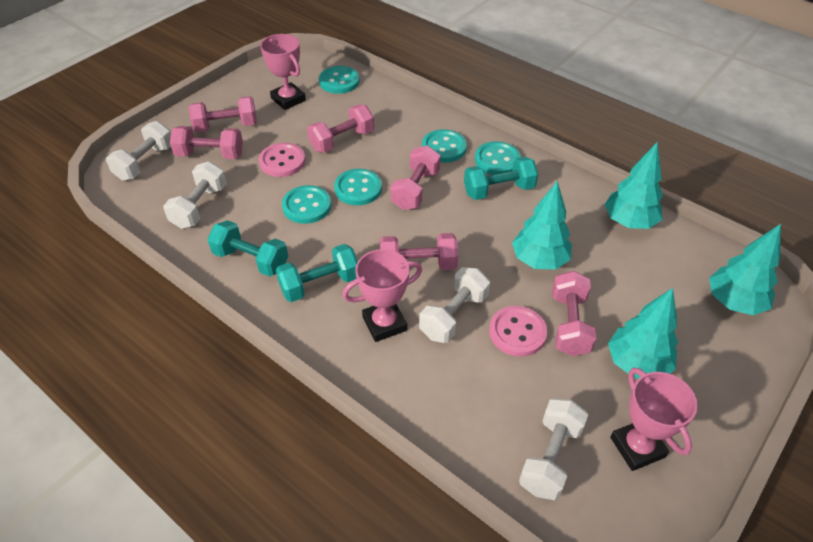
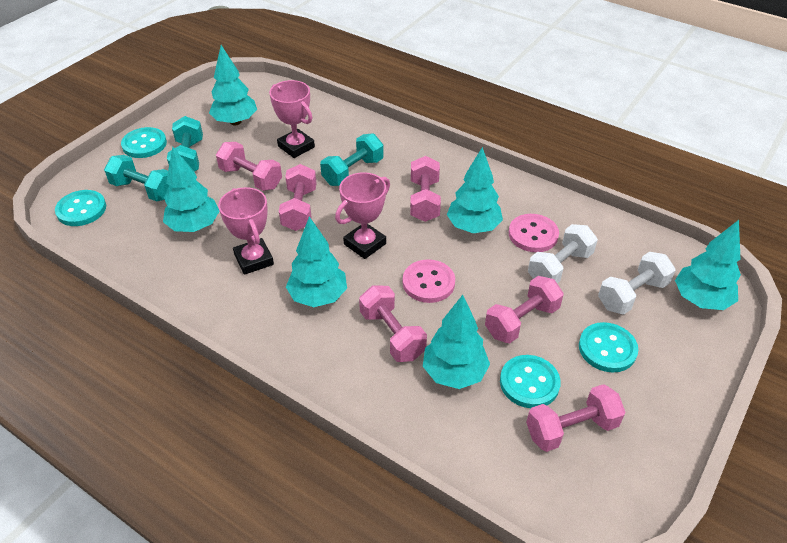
turquoise button: 5 -> 4
turquoise tree: 4 -> 6
white dumbbell: 4 -> 2

